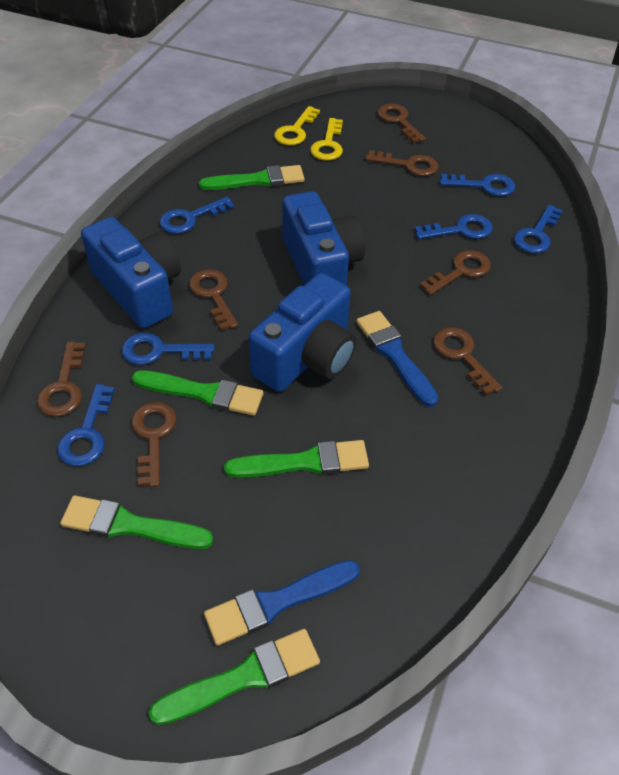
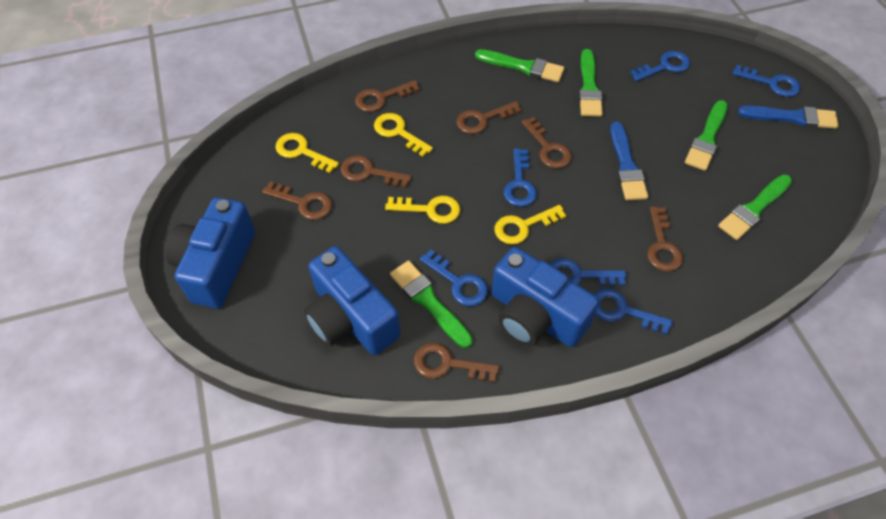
yellow key: 2 -> 4

